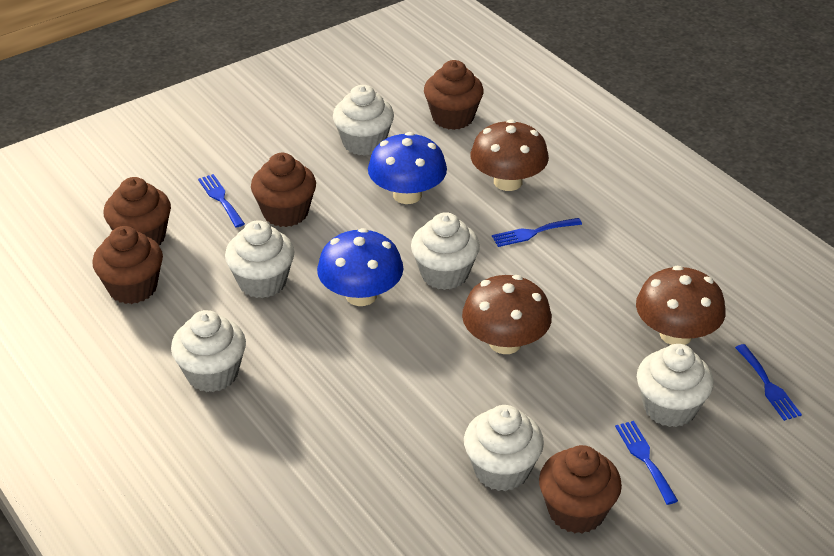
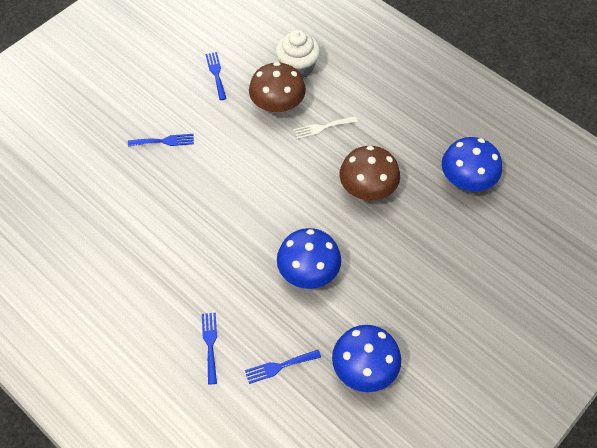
blue mushroom: 2 -> 3
brown cupcake: 5 -> 0
brown mushroom: 3 -> 2
white cupcake: 6 -> 1
white fork: 0 -> 1

